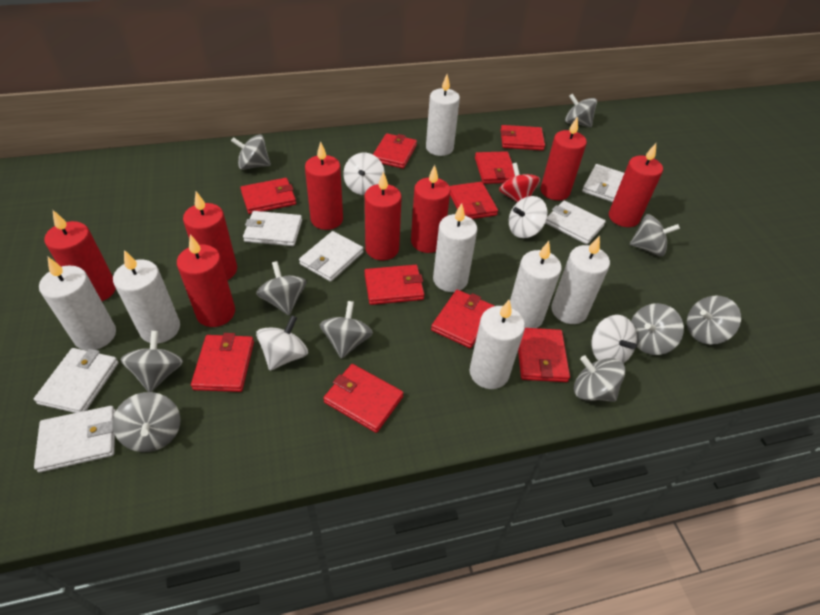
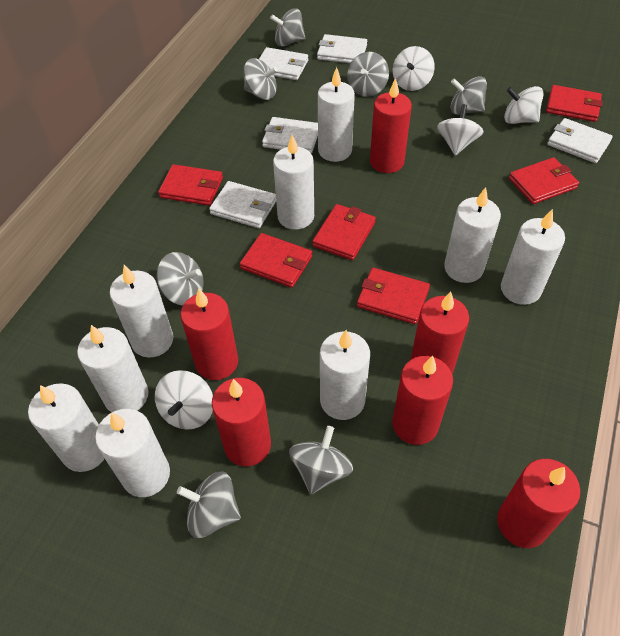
grey spinning top: 10 -> 7
red candle: 8 -> 6
red spinning top: 1 -> 0
red wallet: 10 -> 6
white candle: 7 -> 9
white wallet: 6 -> 5

